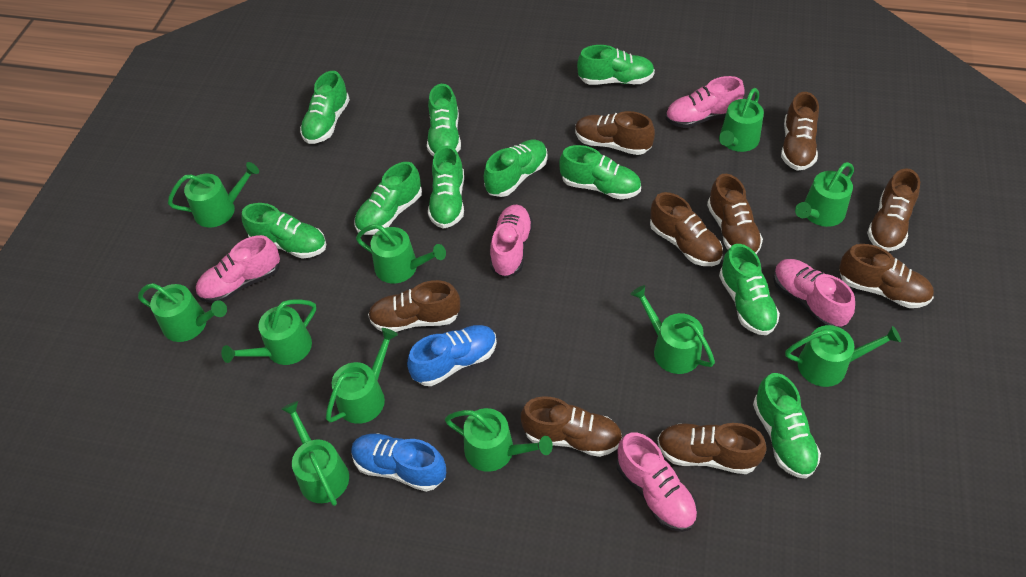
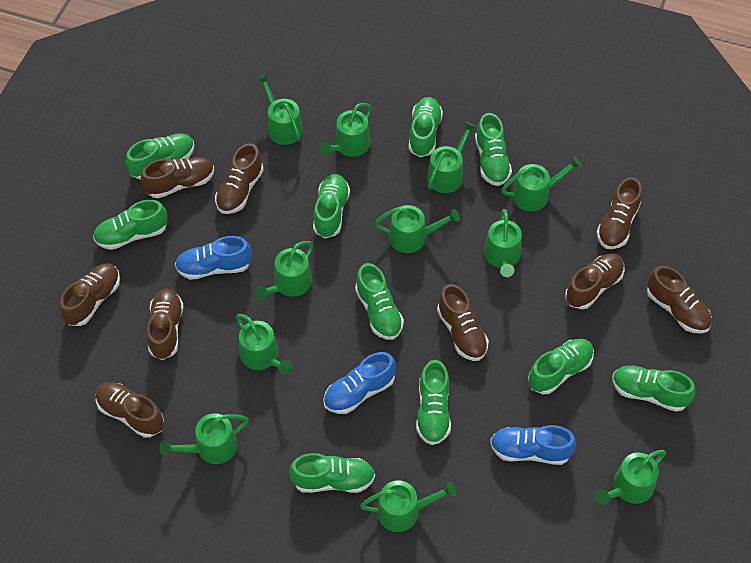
blue shoe: 2 -> 3
pink shoe: 5 -> 0

